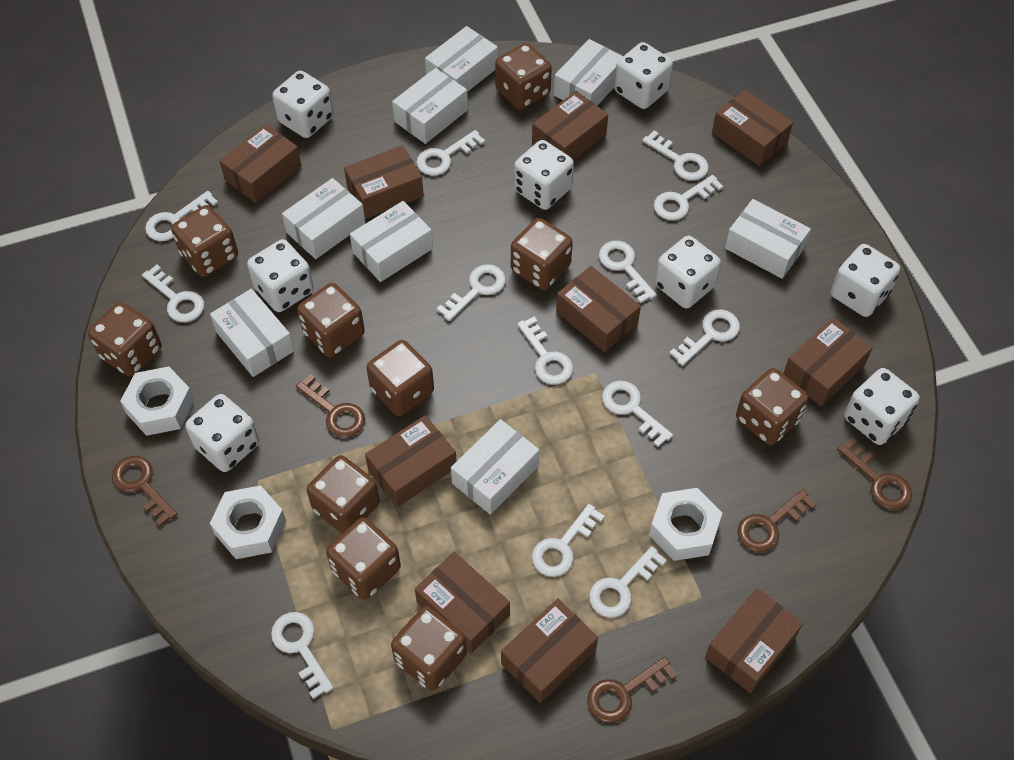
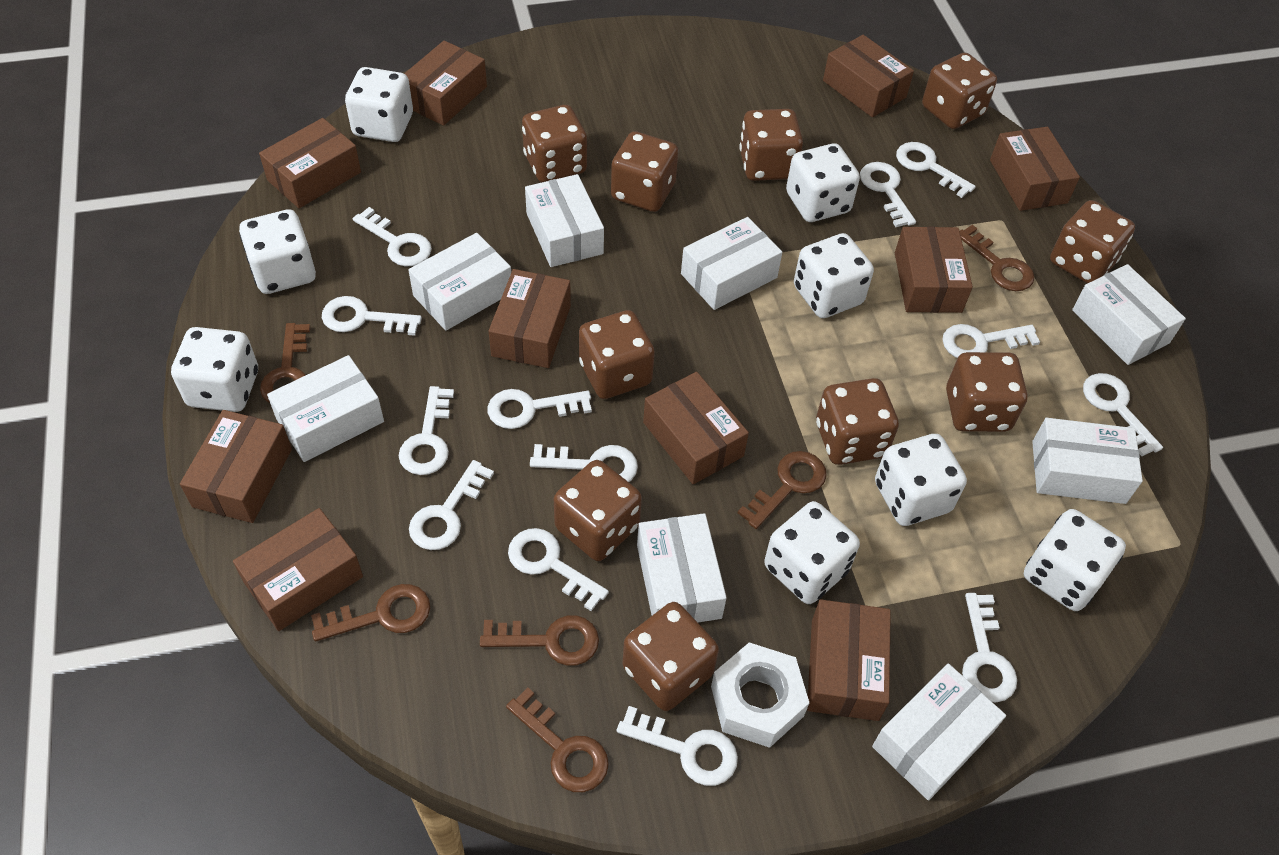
brown key: 5 -> 6
white nut: 3 -> 1

